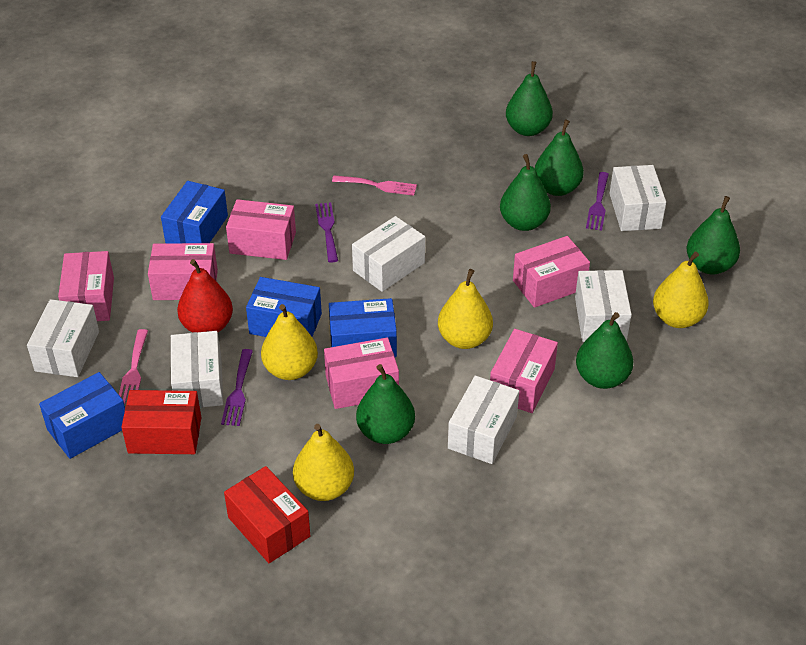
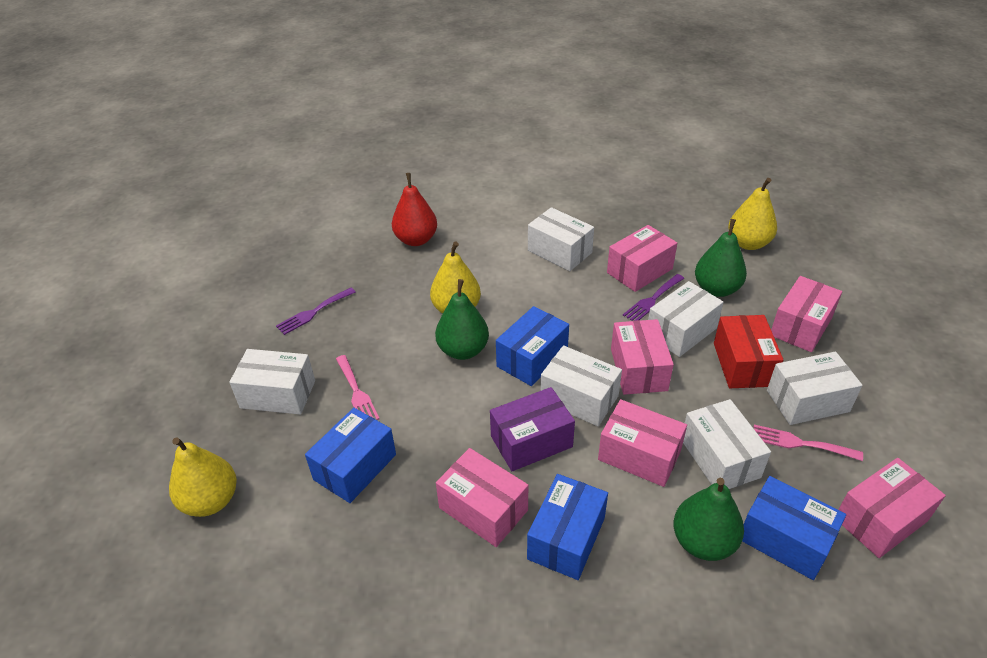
green pear: 6 -> 3
purple box: 0 -> 1
purple fork: 3 -> 2
red box: 2 -> 1
yellow pear: 4 -> 3

